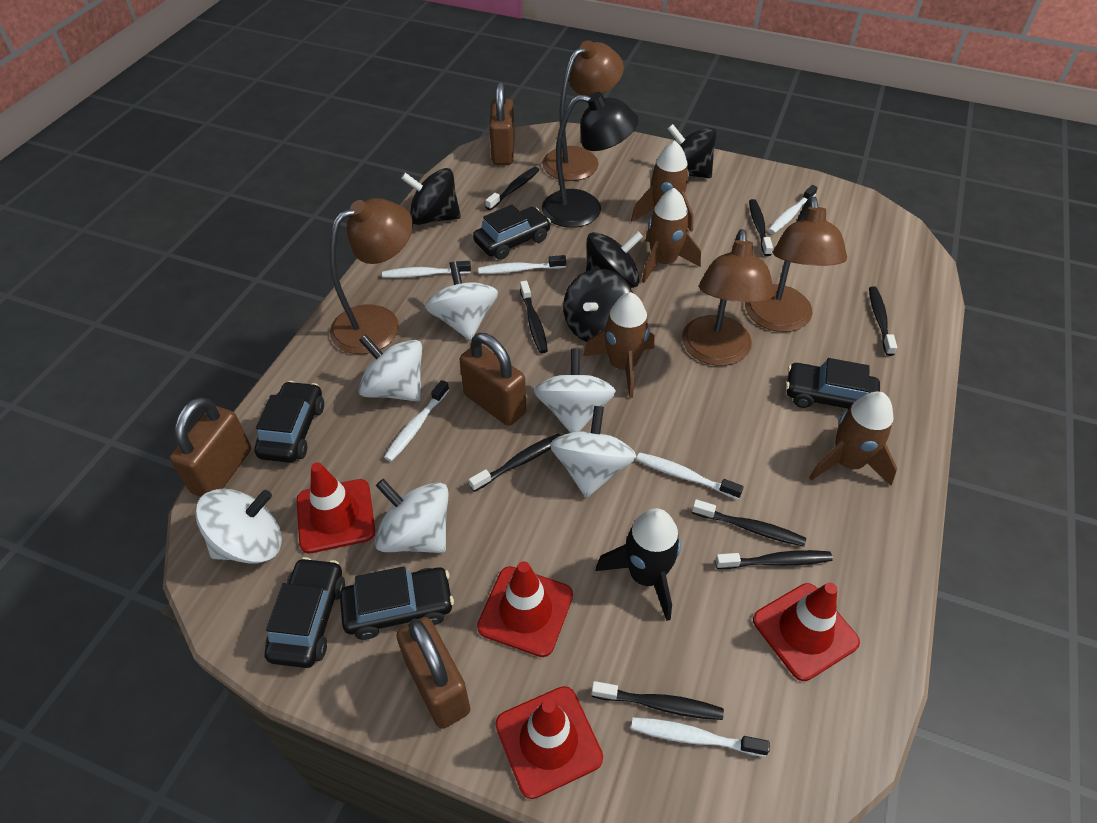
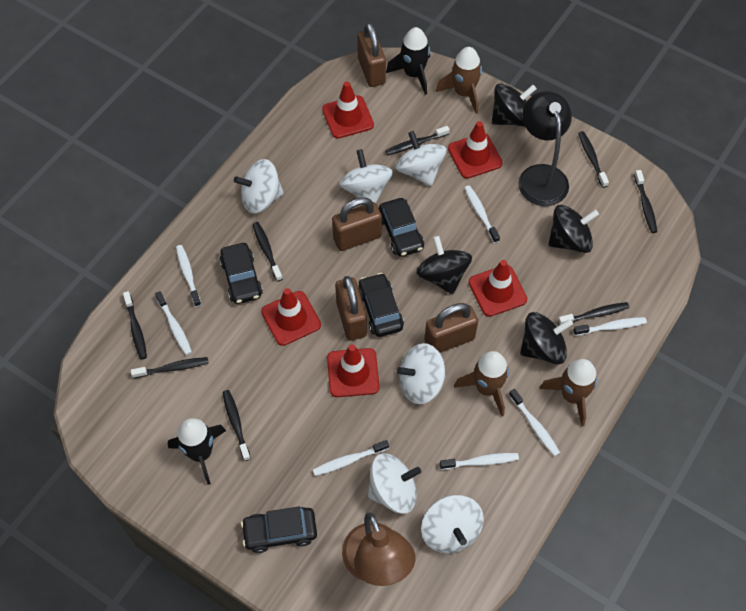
black car: 5 -> 4
black rocket: 1 -> 2
brown lamp: 4 -> 1
brown rocket: 4 -> 3
red traffic cone: 4 -> 5
white toothbrush: 6 -> 7

